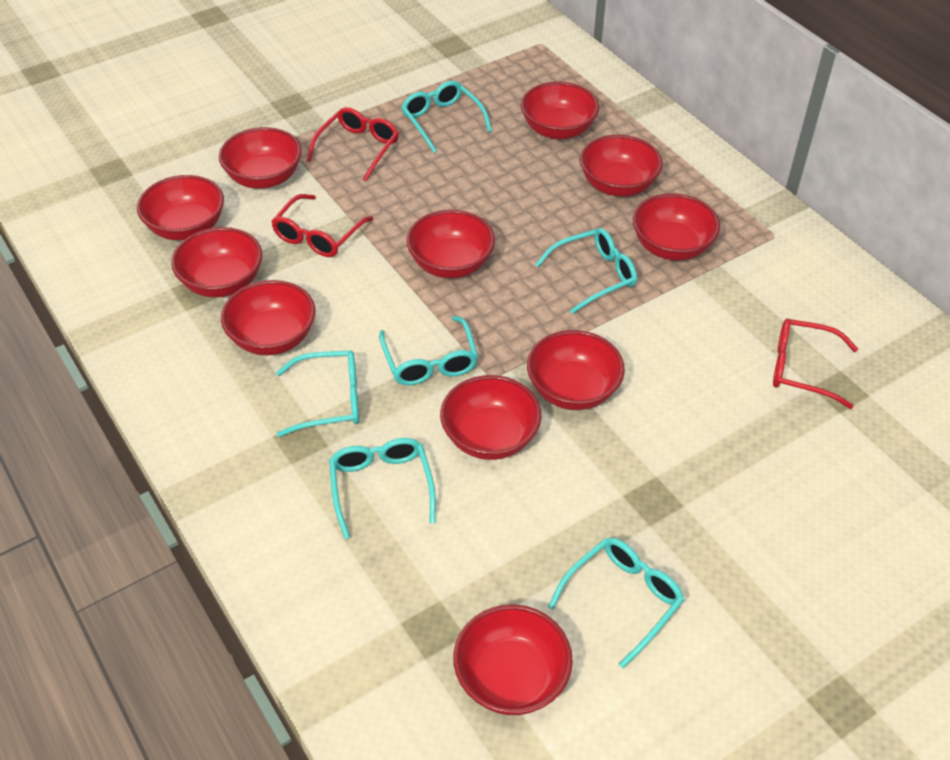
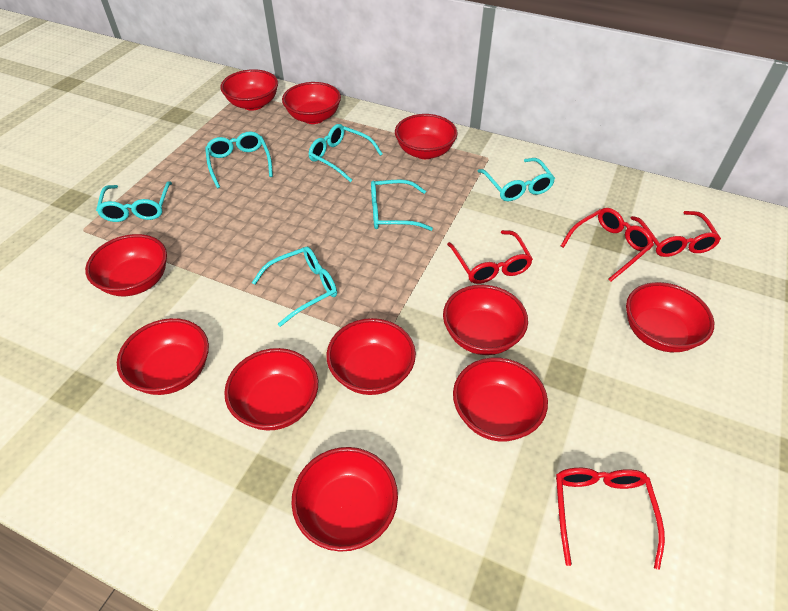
red glasses: 3 -> 4

